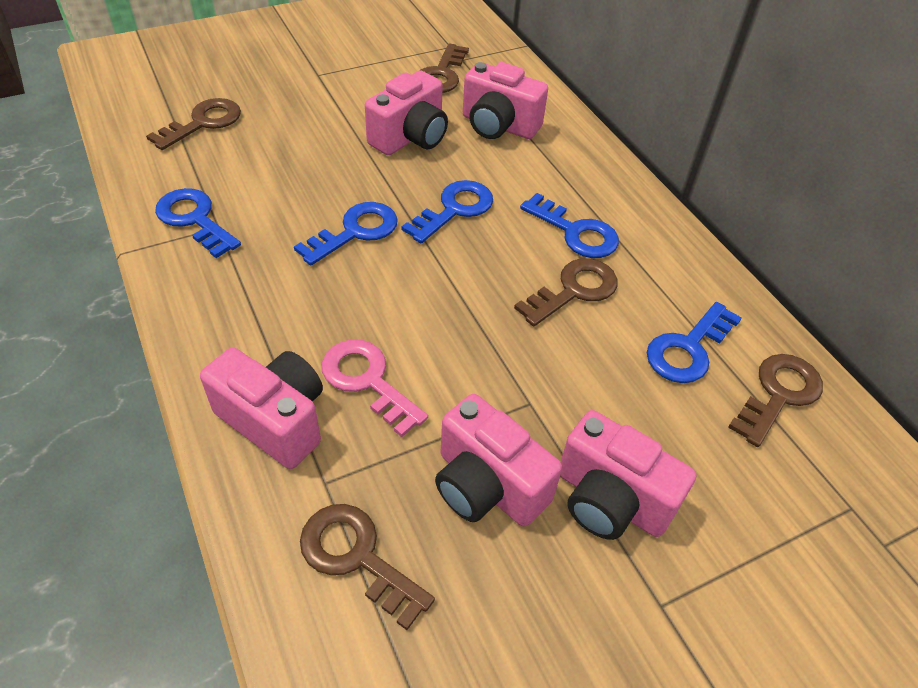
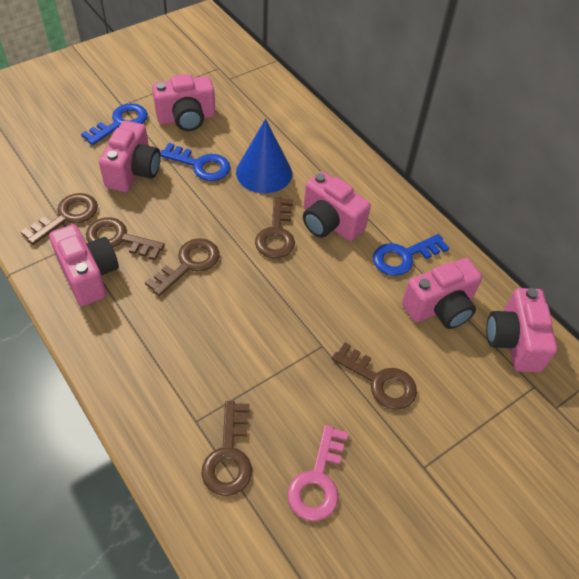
blue cone: 0 -> 1
blue key: 5 -> 3
brown key: 5 -> 6
pink camera: 5 -> 6

